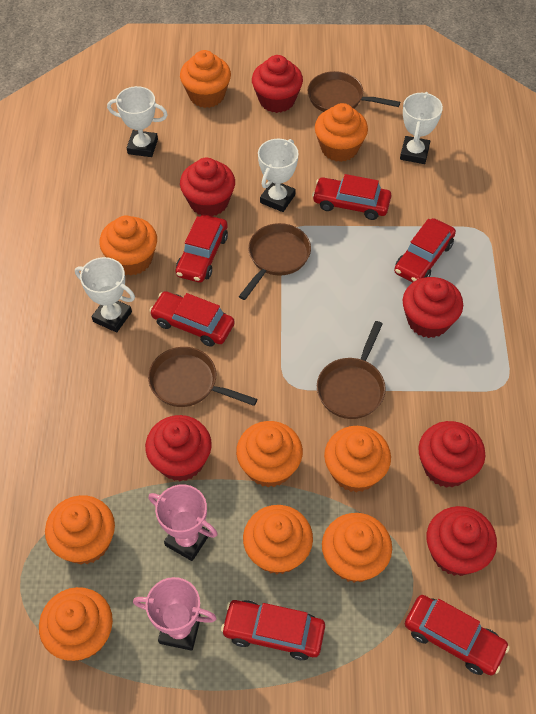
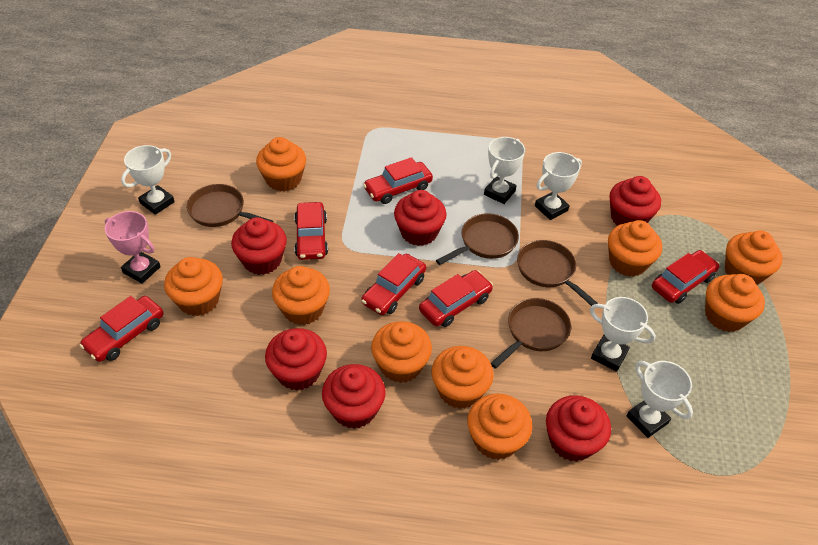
pink trophy: 2 -> 1
white trophy: 4 -> 5

